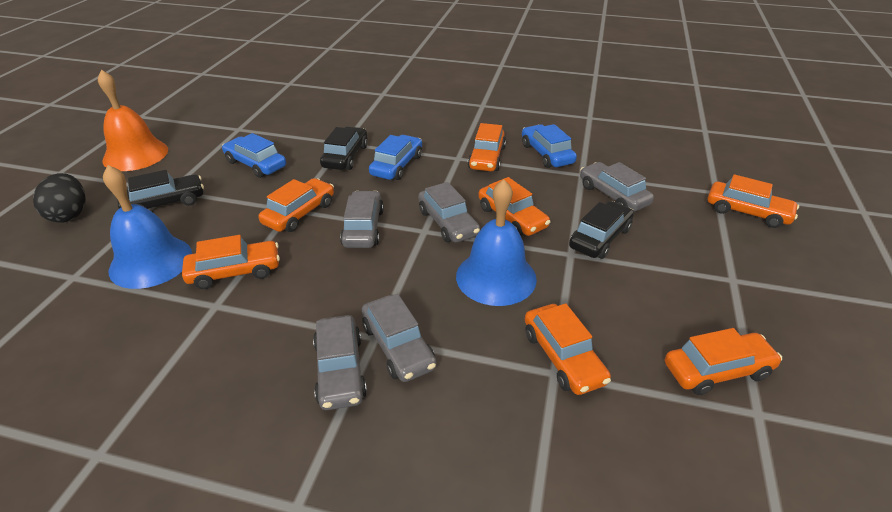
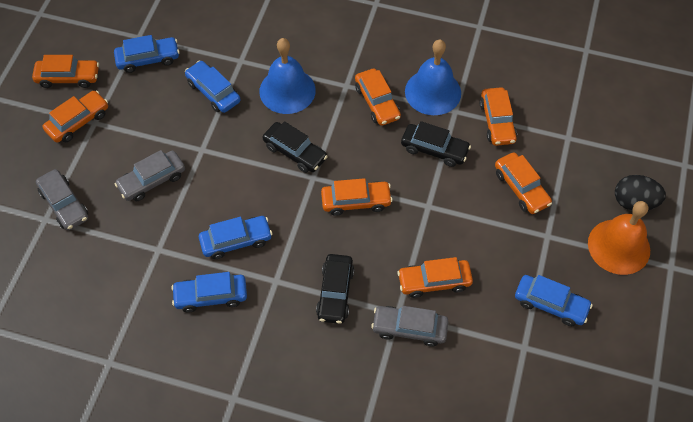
blue car: 3 -> 5
grey car: 5 -> 3

